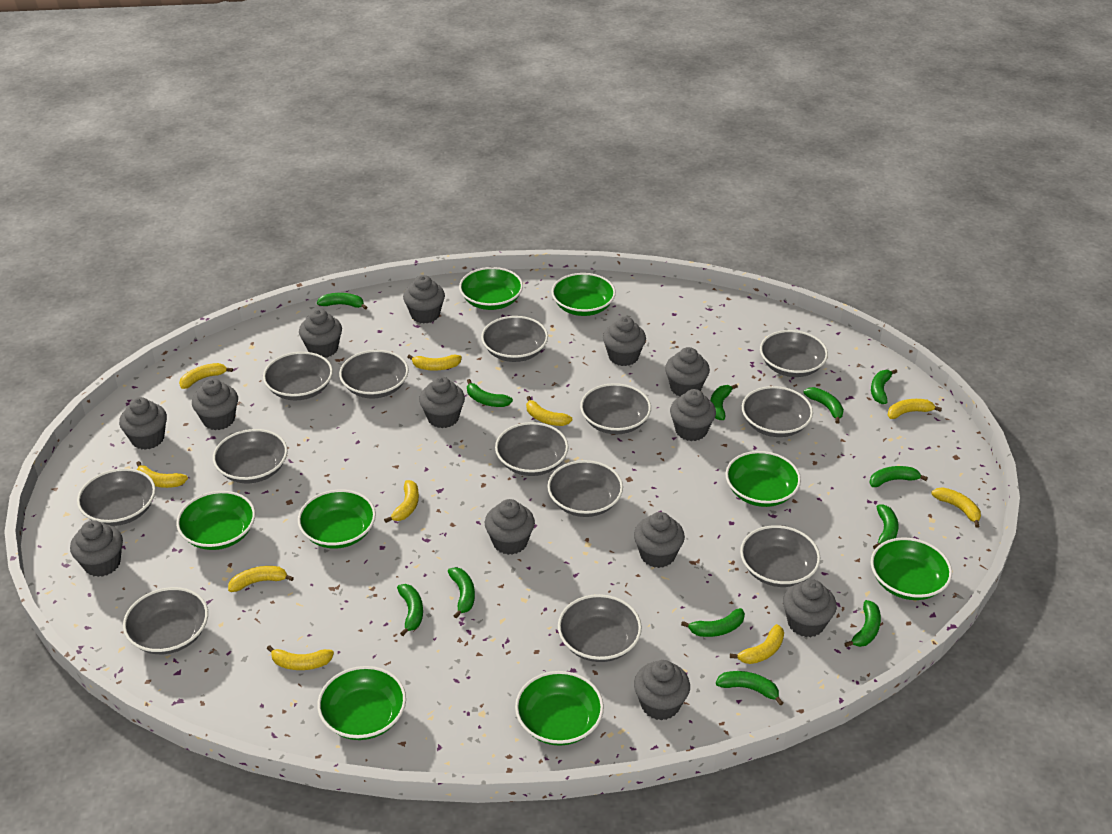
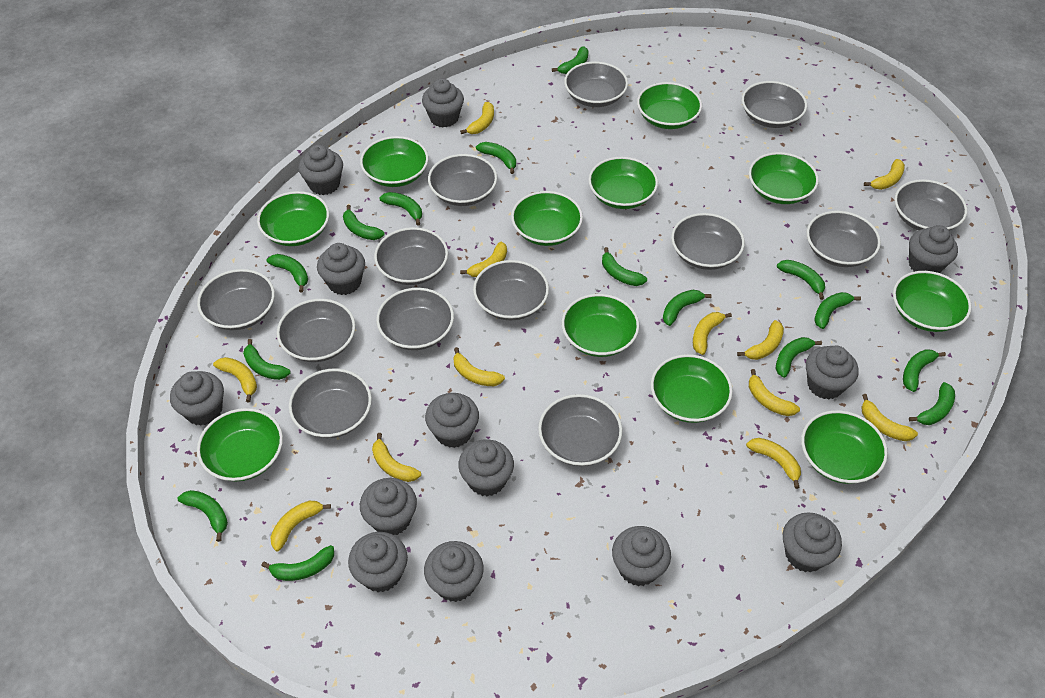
green banana: 12 -> 15
green bowl: 8 -> 11
yellow banana: 10 -> 12

